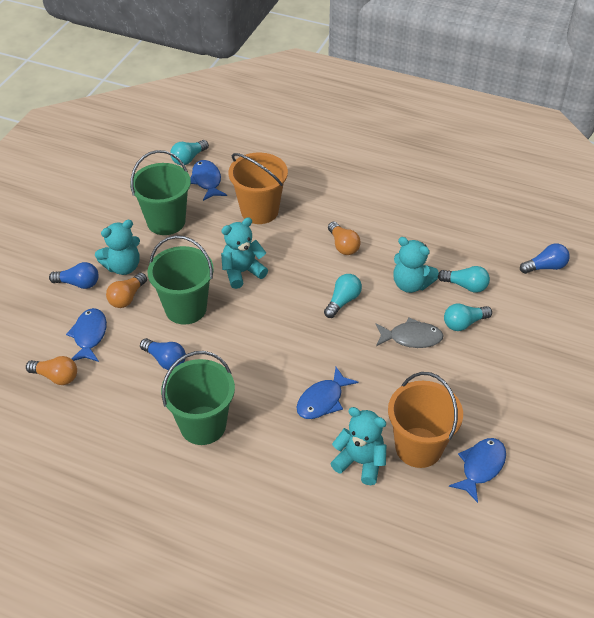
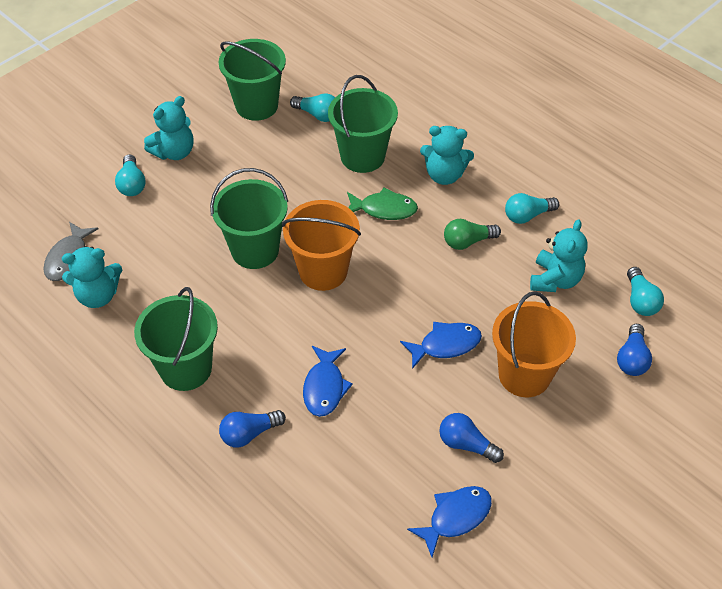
blue fish: 4 -> 3
green bucket: 3 -> 4
green fish: 0 -> 1
green light bulb: 0 -> 1
orange light bulb: 3 -> 0

